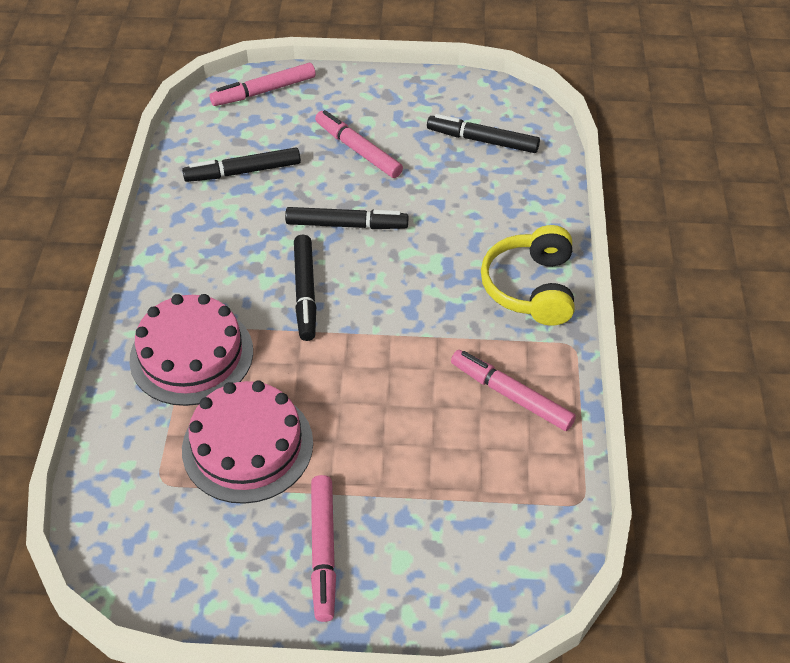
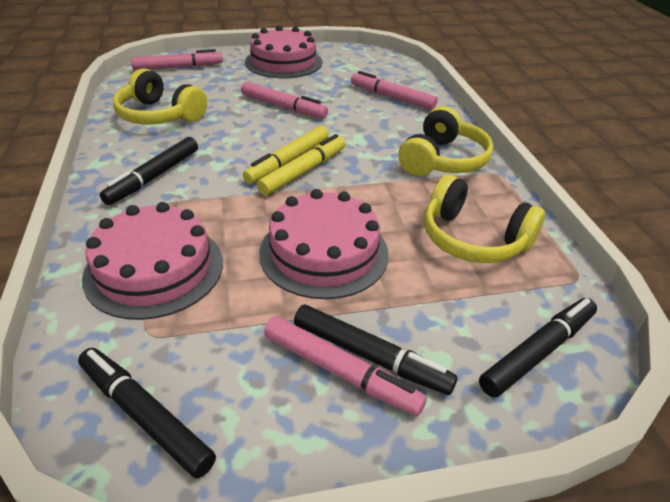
pink cake: 2 -> 3
yellow headphones: 1 -> 3
yellow marker: 0 -> 2

